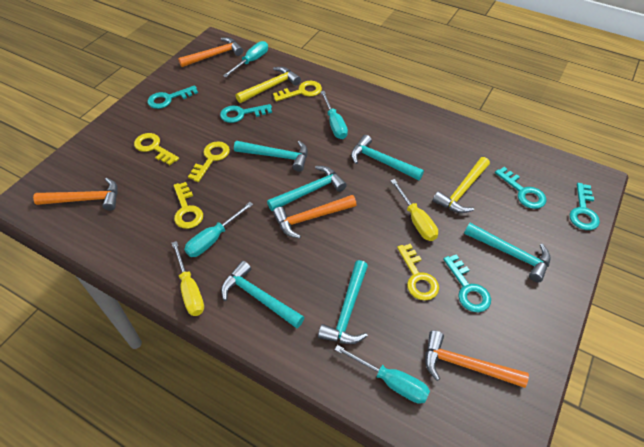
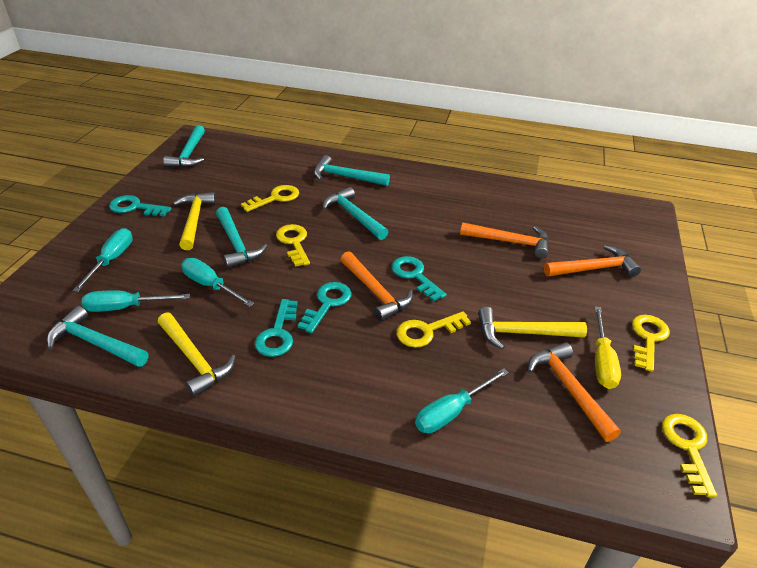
turquoise hammer: 6 -> 5
turquoise key: 5 -> 4
yellow hammer: 2 -> 3
yellow screwdriver: 2 -> 1

